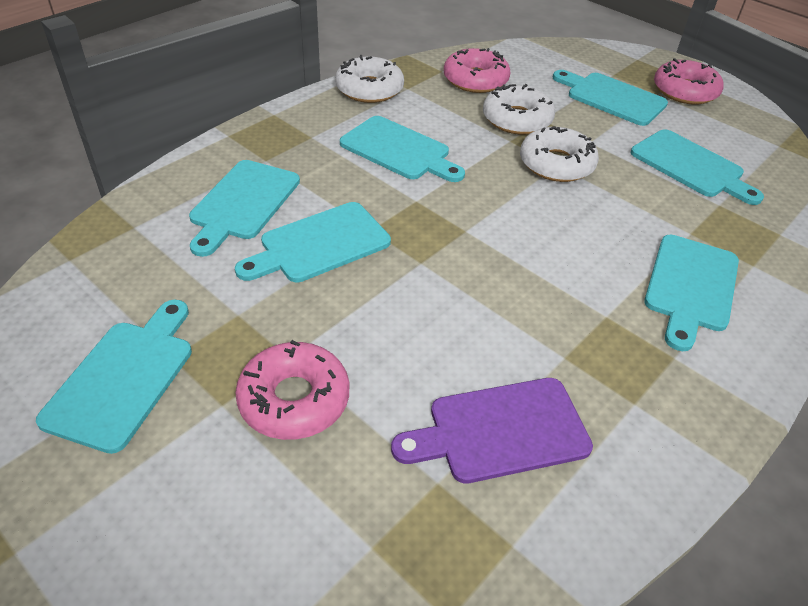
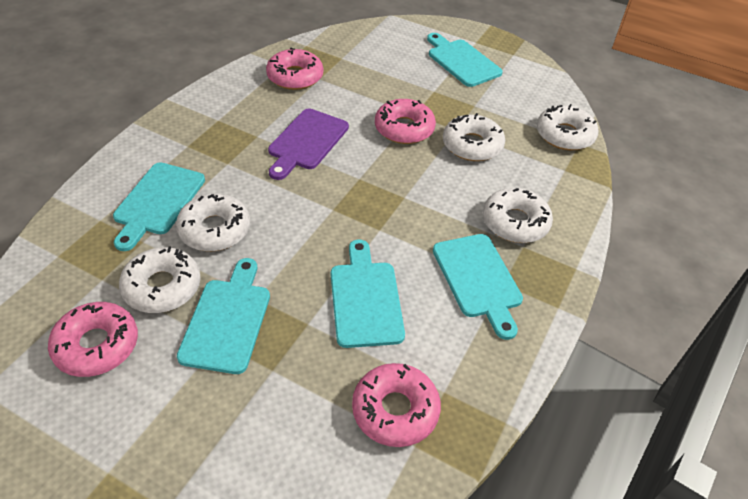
pink donut: 3 -> 4
turquoise cutting board: 7 -> 5
white donut: 3 -> 5

